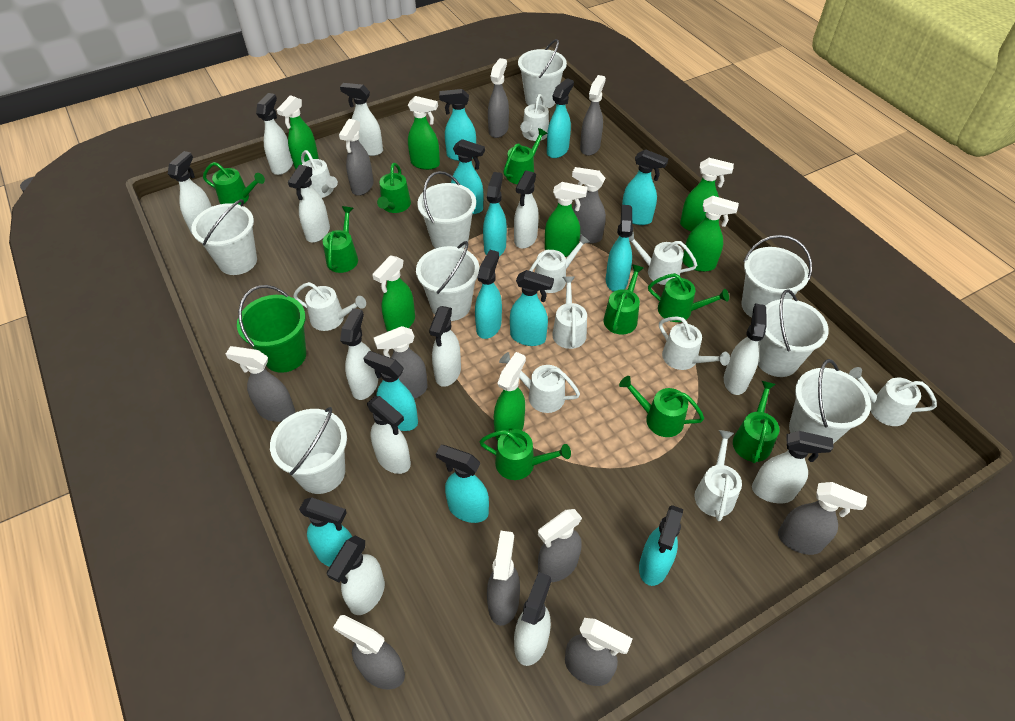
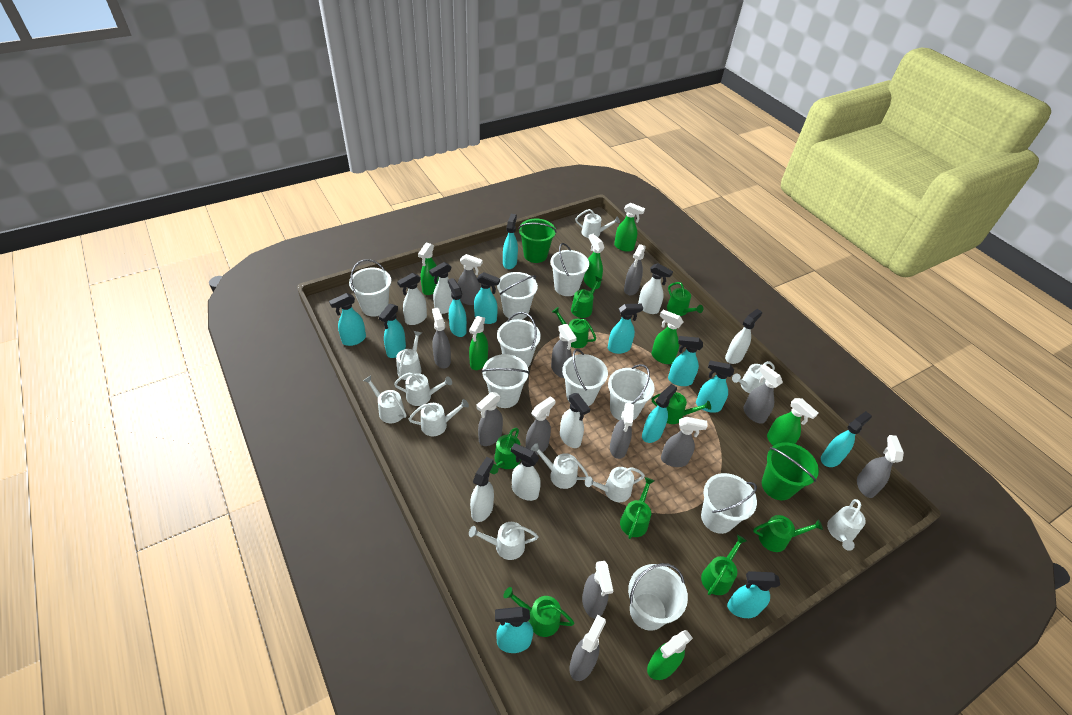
green bucket: 1 -> 2
grey spray bottle: 11 -> 12
white bucket: 8 -> 9
white spray bottle: 12 -> 7

